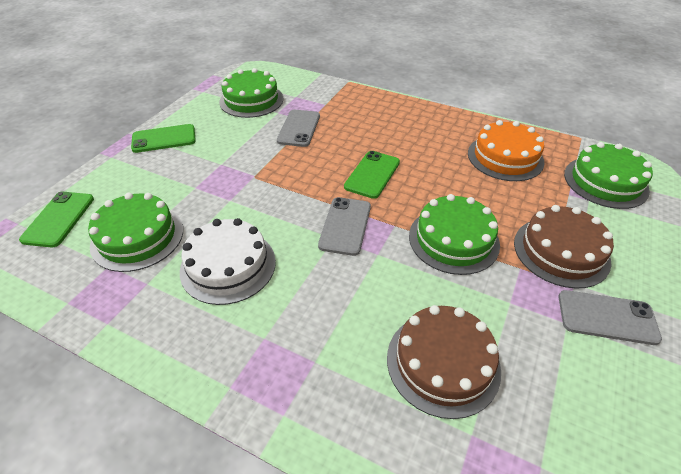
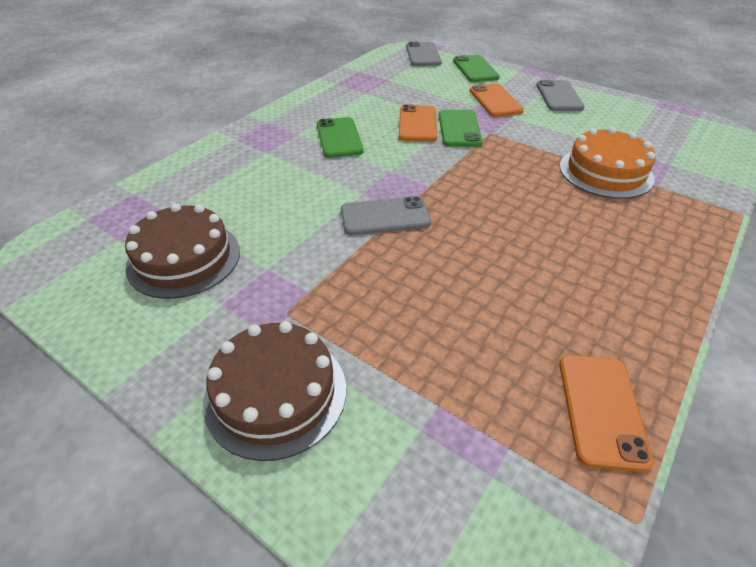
green cake: 4 -> 0
orange phone: 0 -> 3
white cake: 1 -> 0

